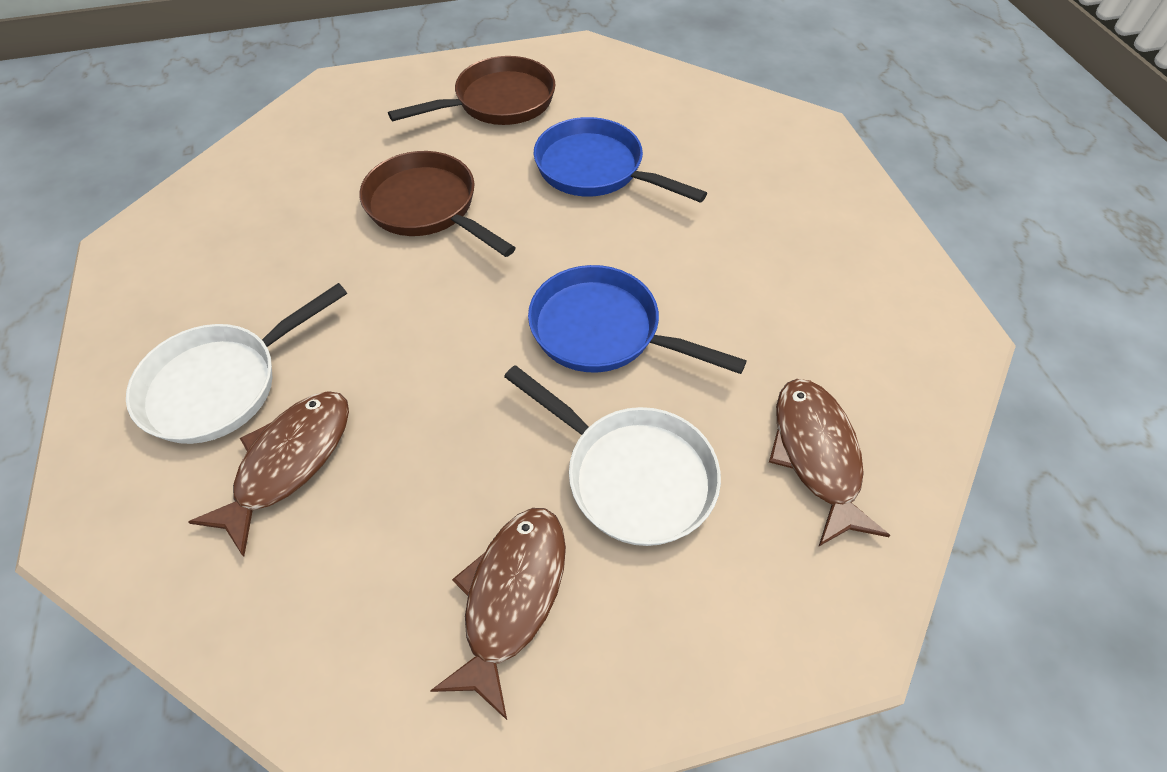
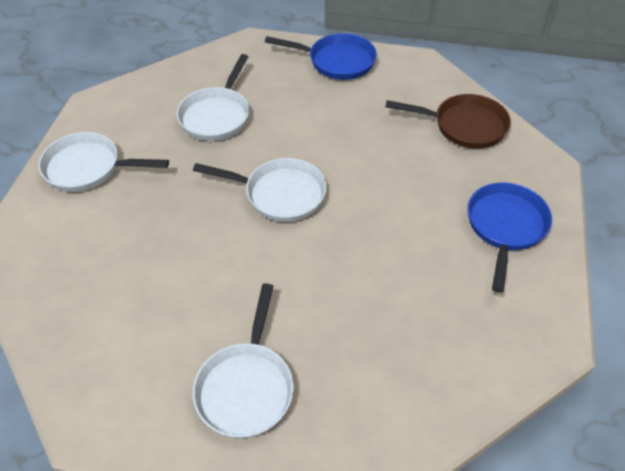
brown fish: 3 -> 0
brown pan: 2 -> 1
white pan: 2 -> 4

